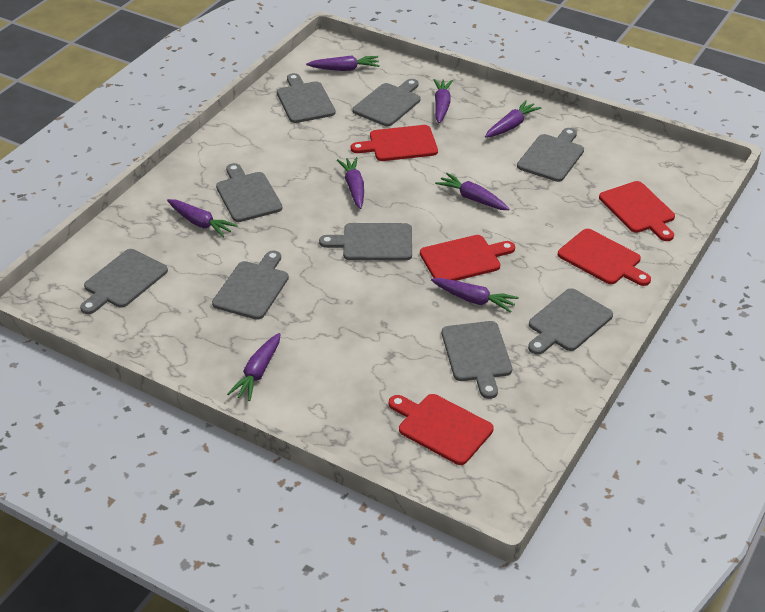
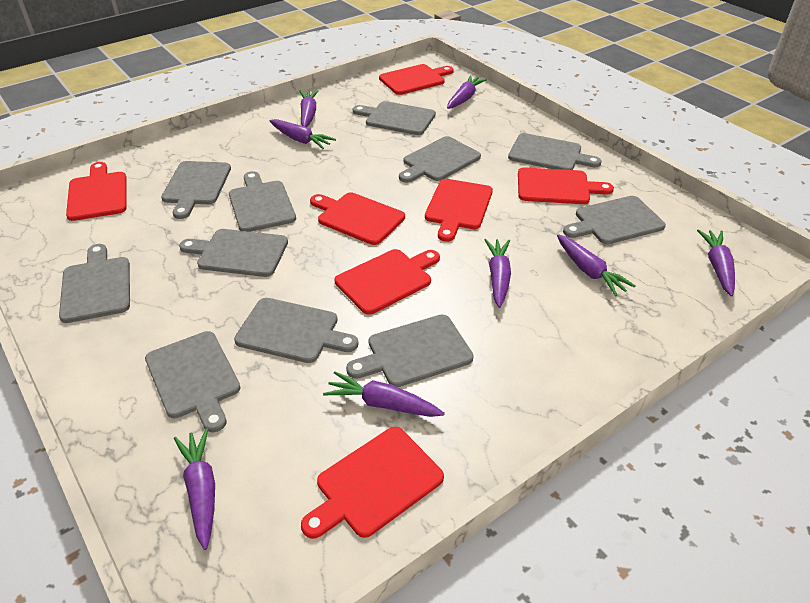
grey cutting board: 9 -> 11
red cutting board: 5 -> 7

